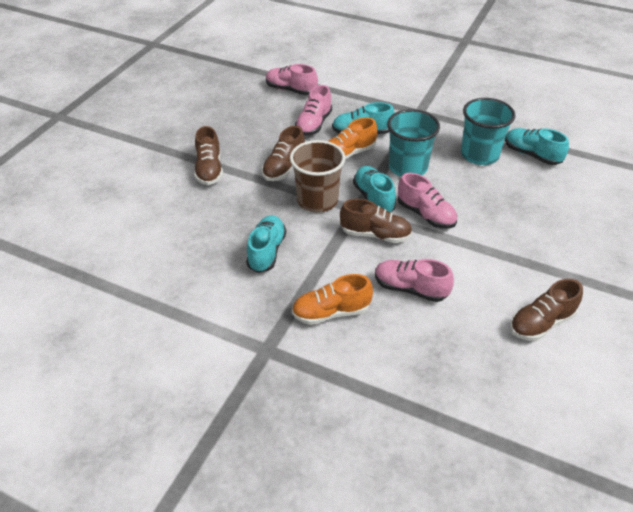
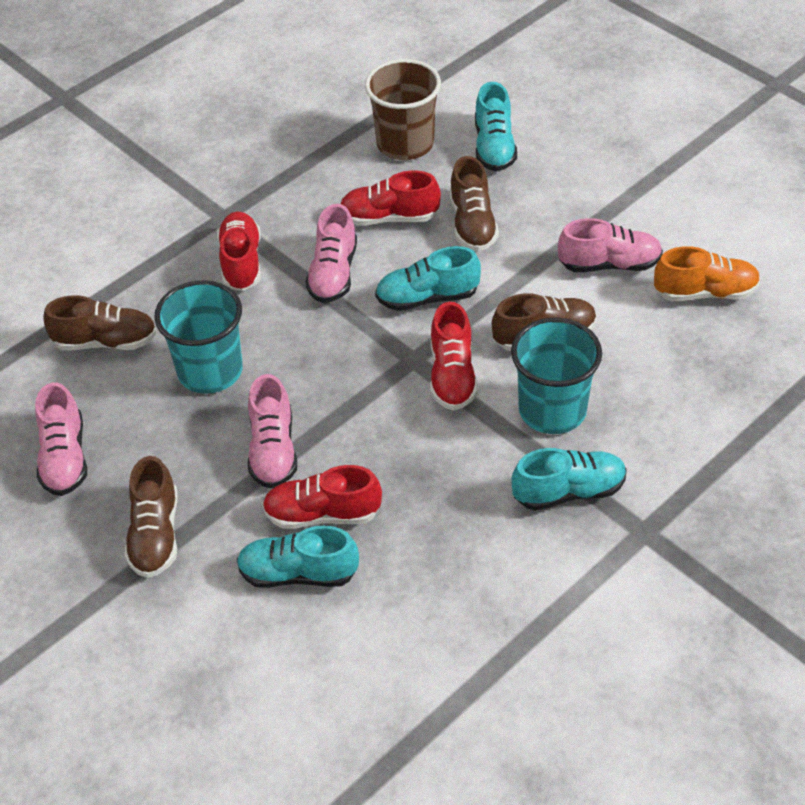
orange shoe: 2 -> 1
red shoe: 0 -> 4

